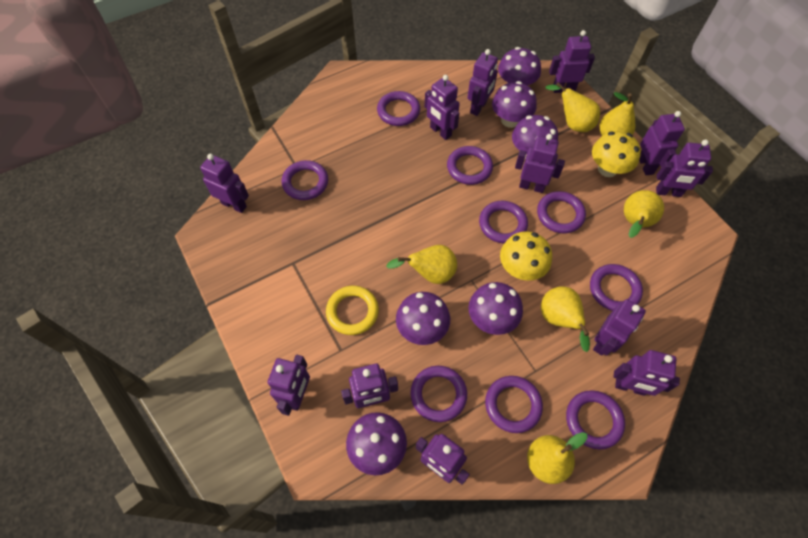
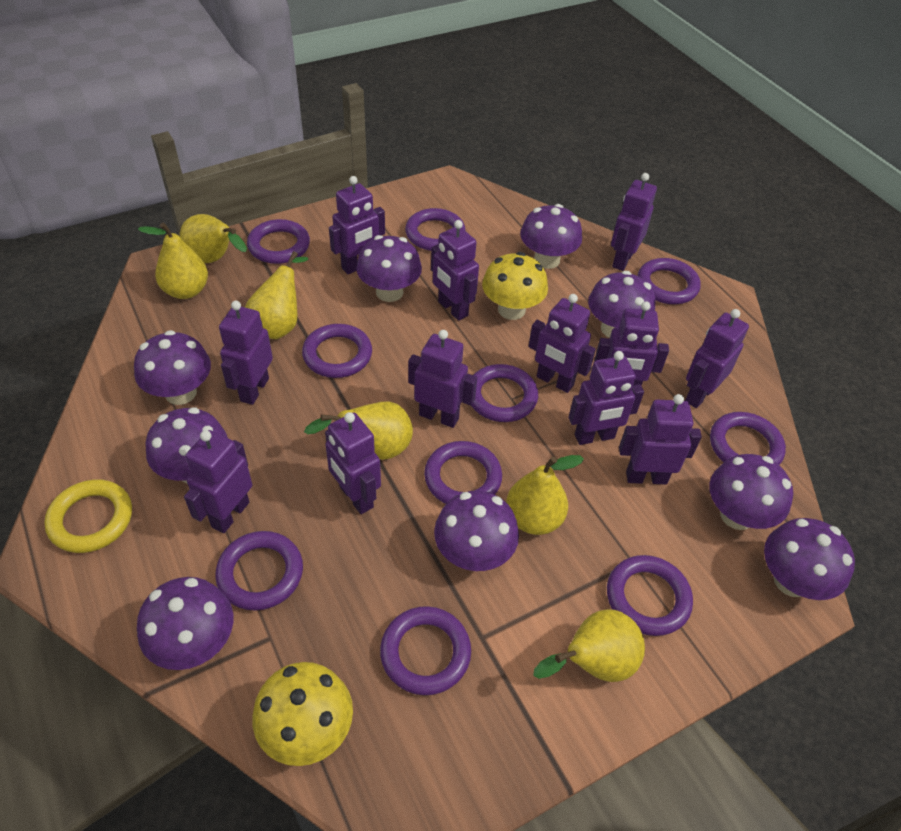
purple mushroom: 6 -> 9
purple ring: 9 -> 10

